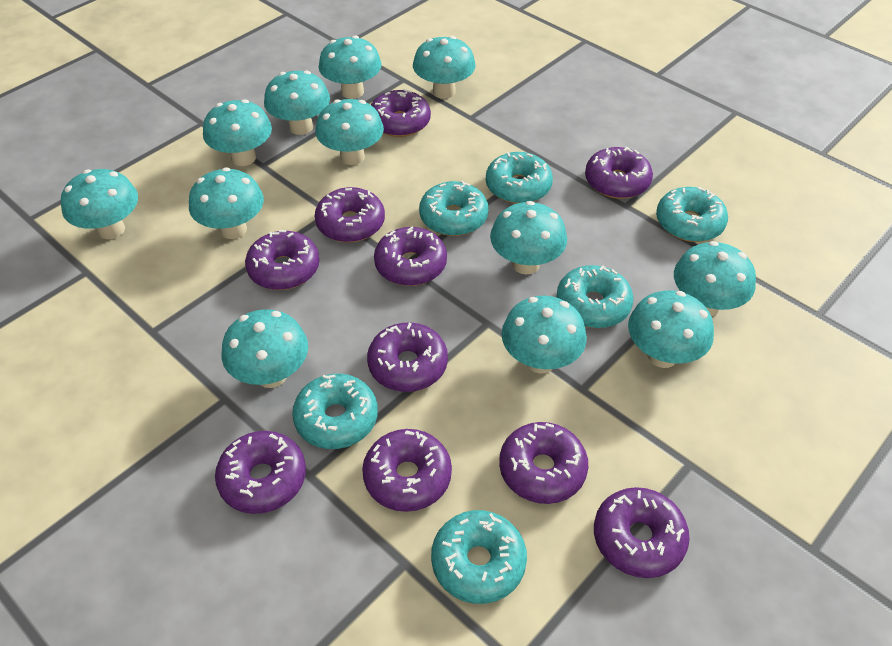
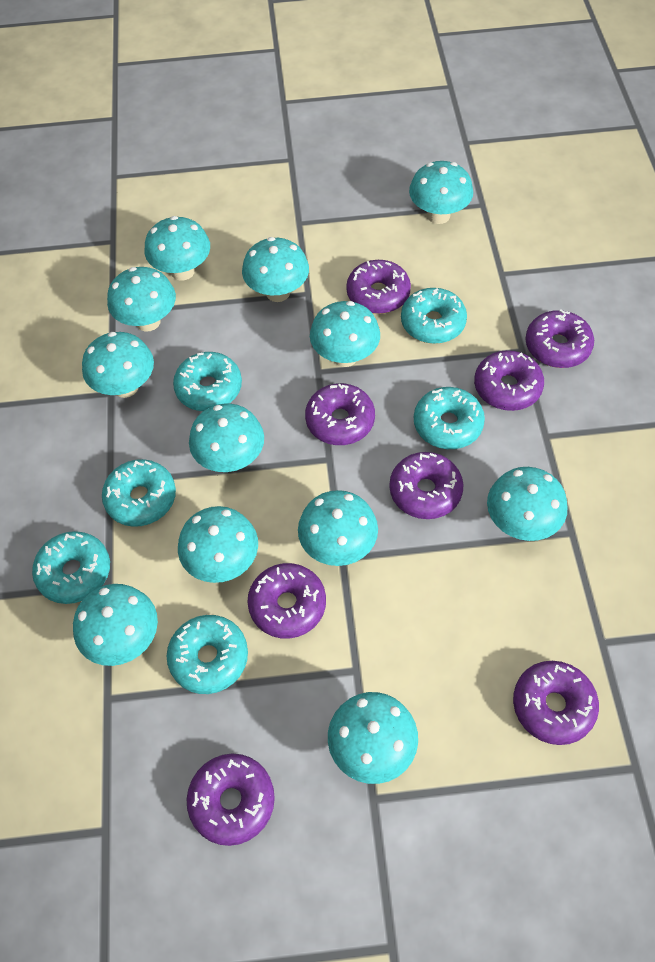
purple donut: 10 -> 8

